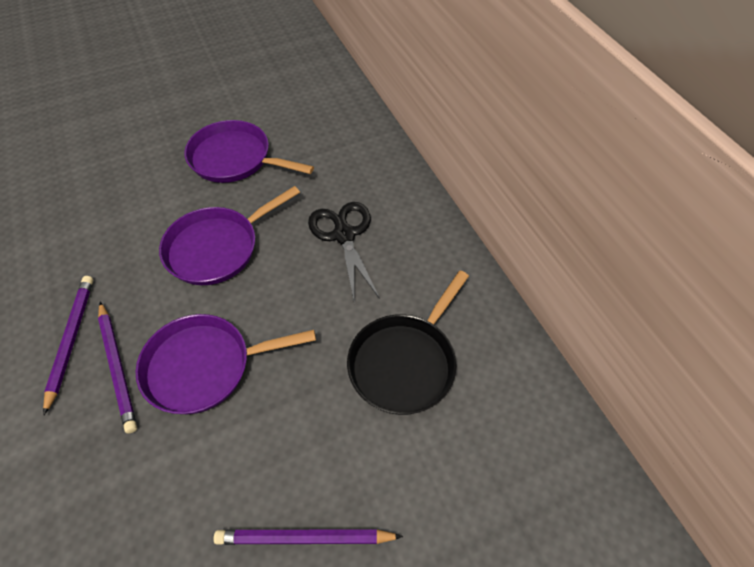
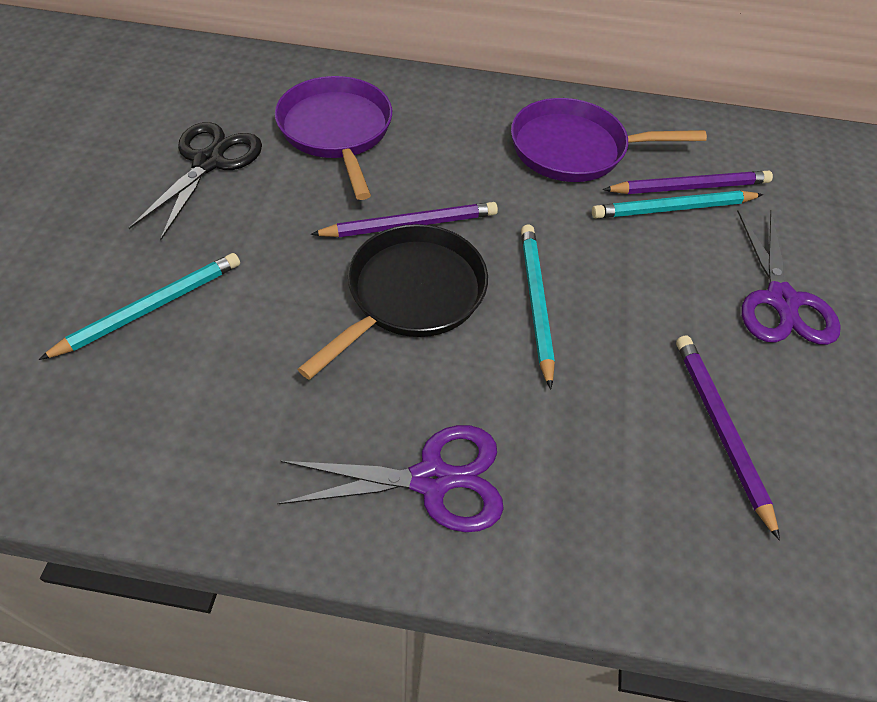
purple pan: 3 -> 2
purple scissors: 0 -> 2
turquoise pencil: 0 -> 3

